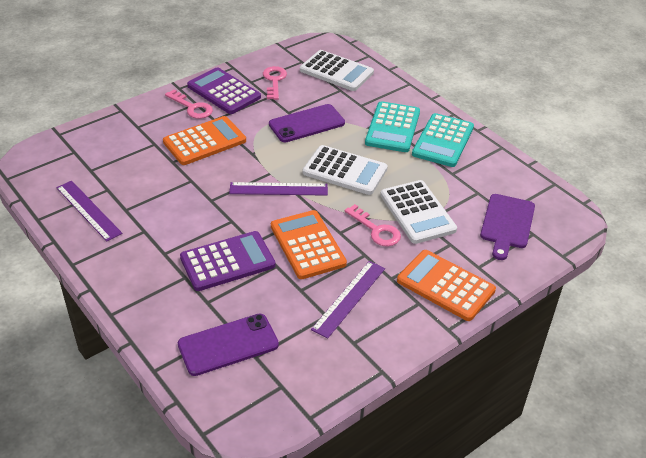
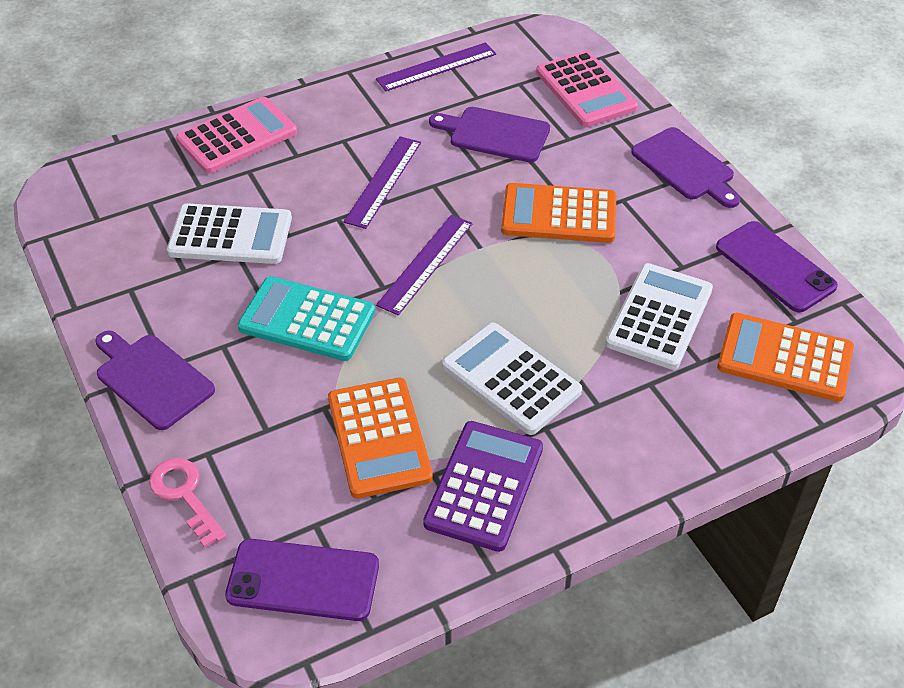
pink calculator: 0 -> 2
pink key: 3 -> 1
purple calculator: 2 -> 1
purple cutting board: 1 -> 3
turquoise calculator: 2 -> 1

